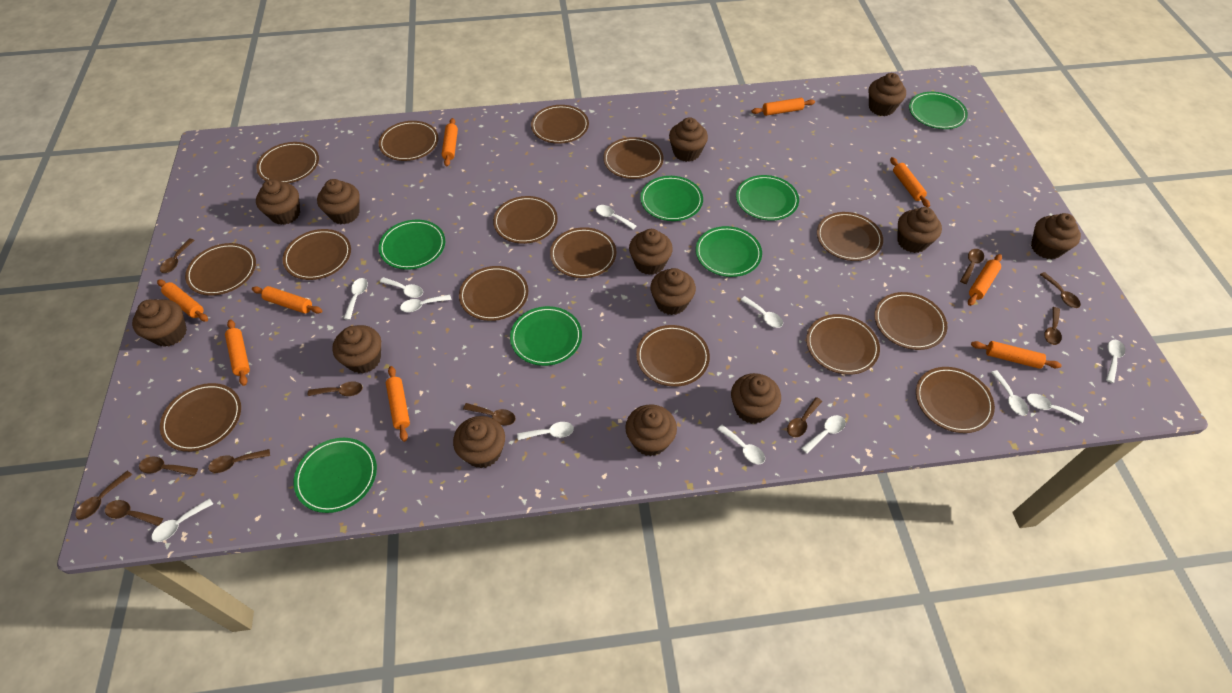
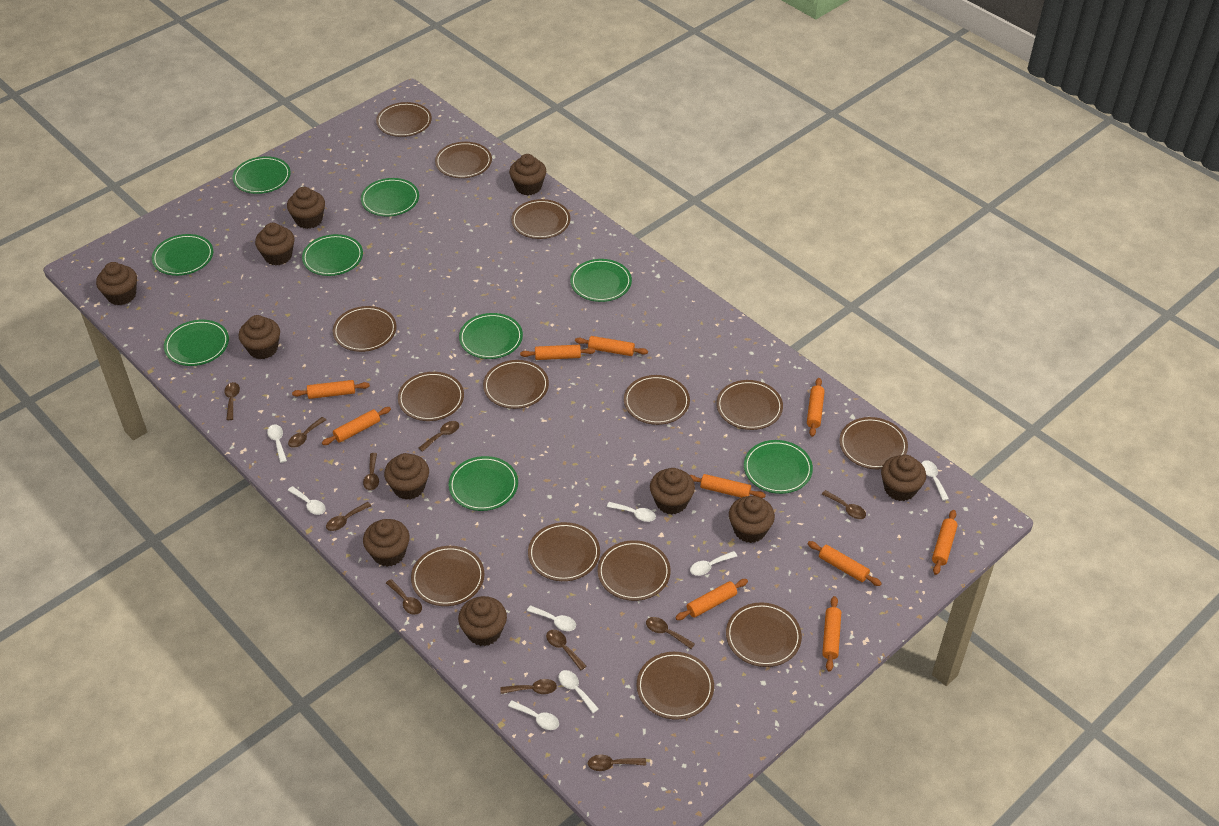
brown cupcake: 13 -> 11
brown plate: 15 -> 14
green plate: 7 -> 9
orange rolling pin: 9 -> 10
white spoon: 12 -> 8

